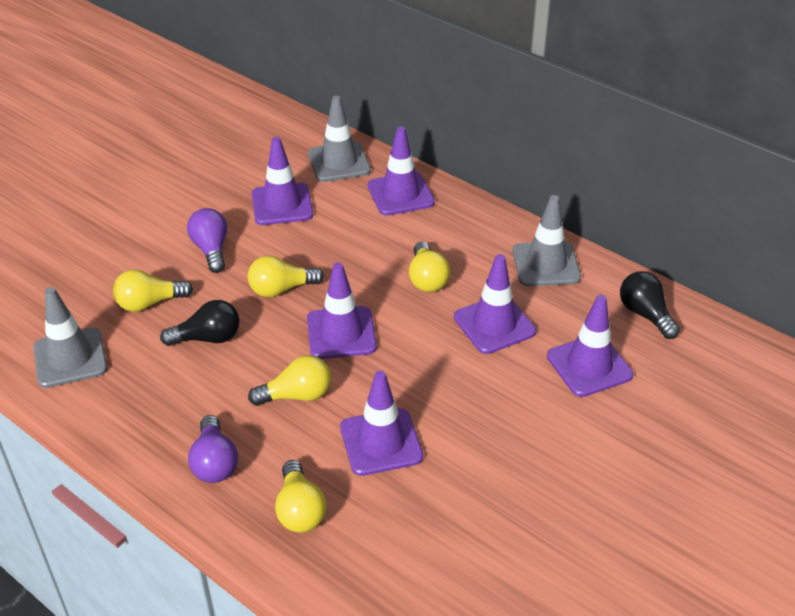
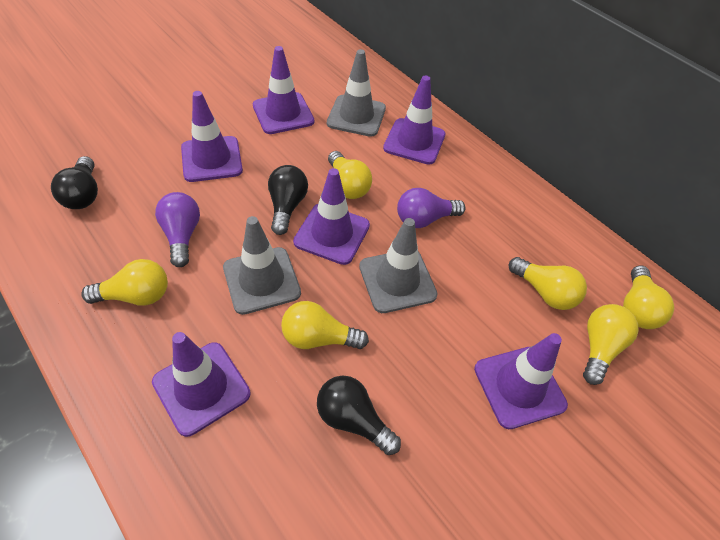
black light bulb: 2 -> 3
yellow light bulb: 5 -> 6

